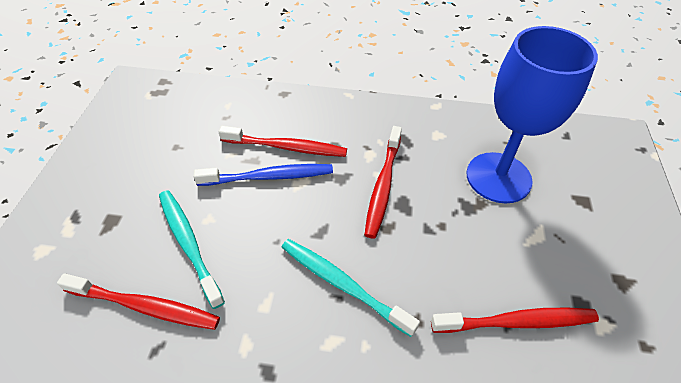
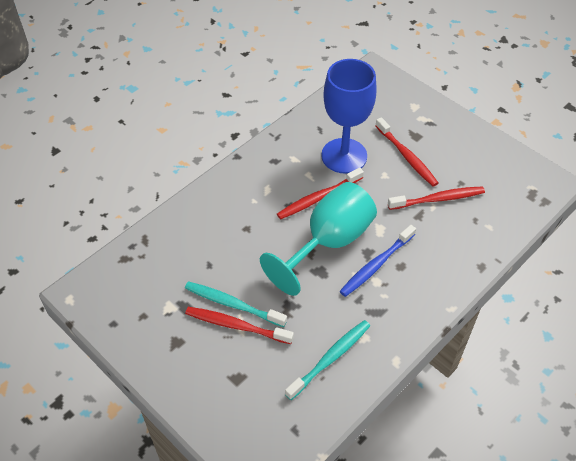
turquoise goblet: 0 -> 1

